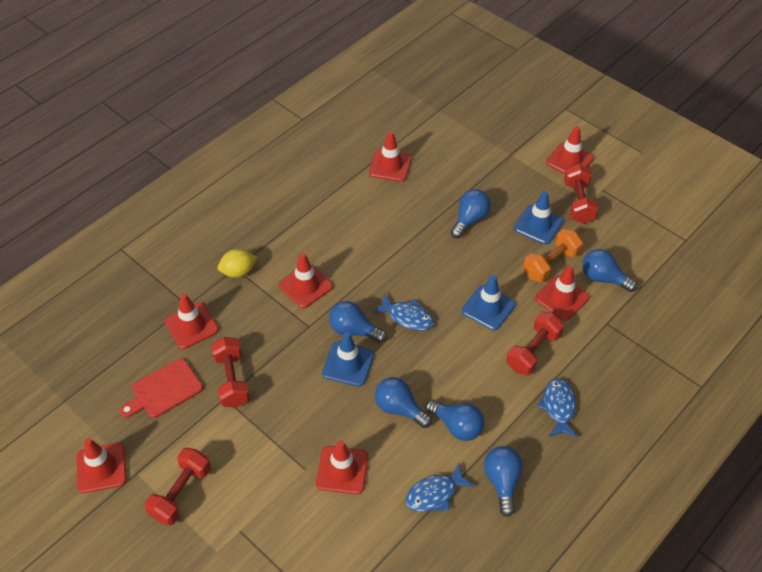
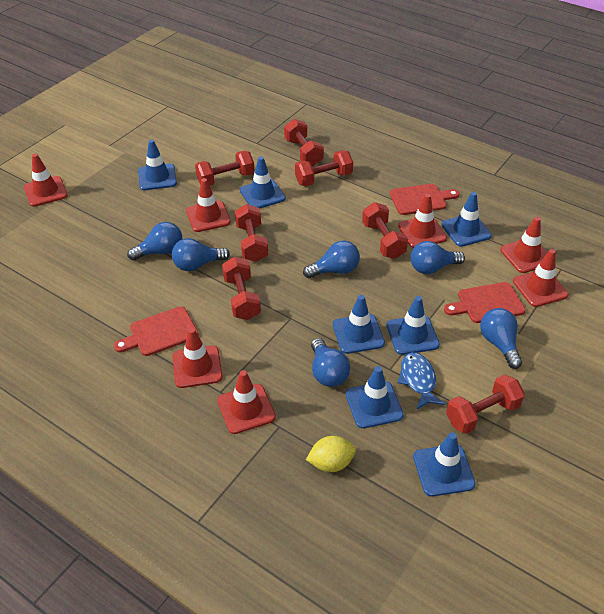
blue fish: 3 -> 1
blue traffic cone: 3 -> 7
orange dumbbell: 1 -> 0
red cutting board: 1 -> 3
red dumbbell: 4 -> 7

